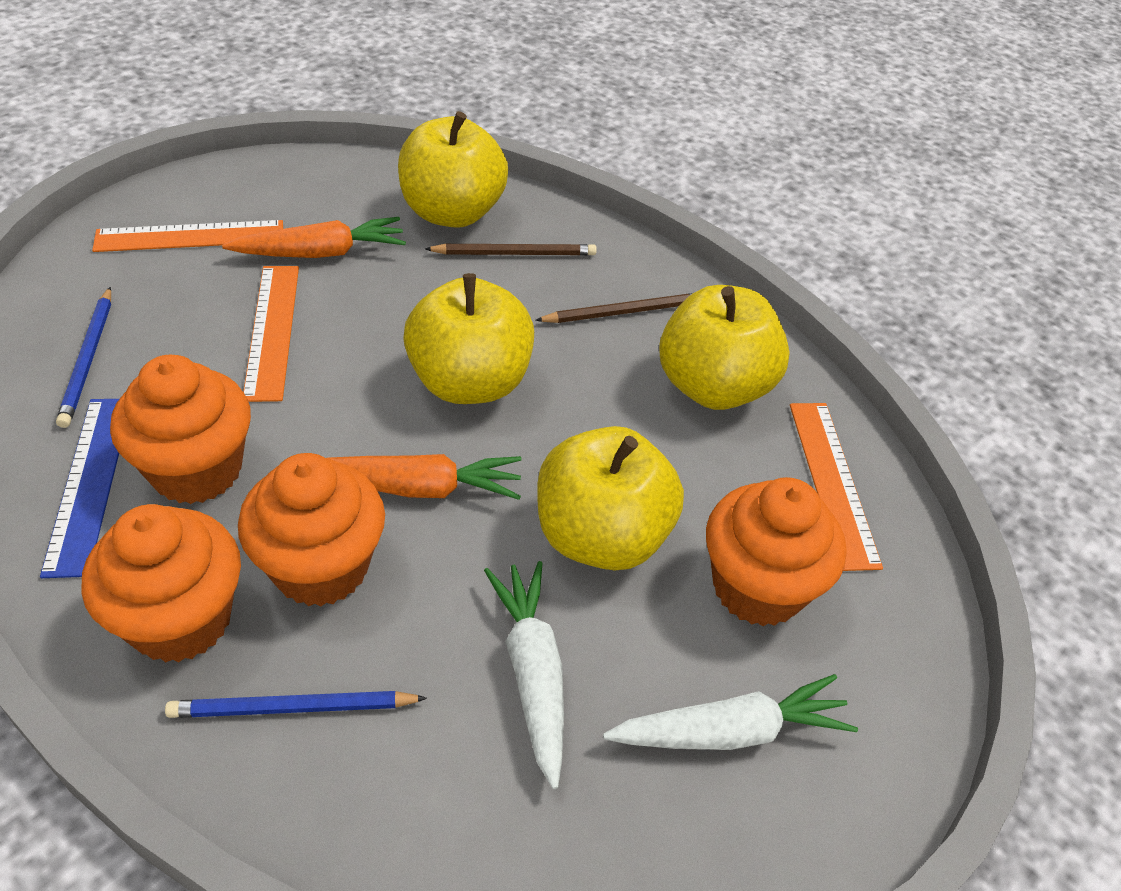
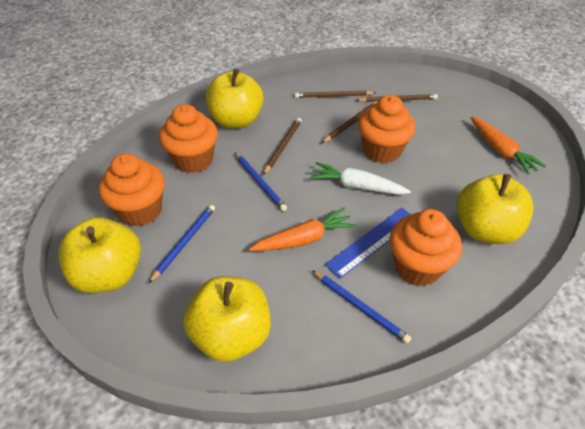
blue pencil: 2 -> 3
brown pencil: 2 -> 4
orange ruler: 3 -> 0
white carrot: 2 -> 1

